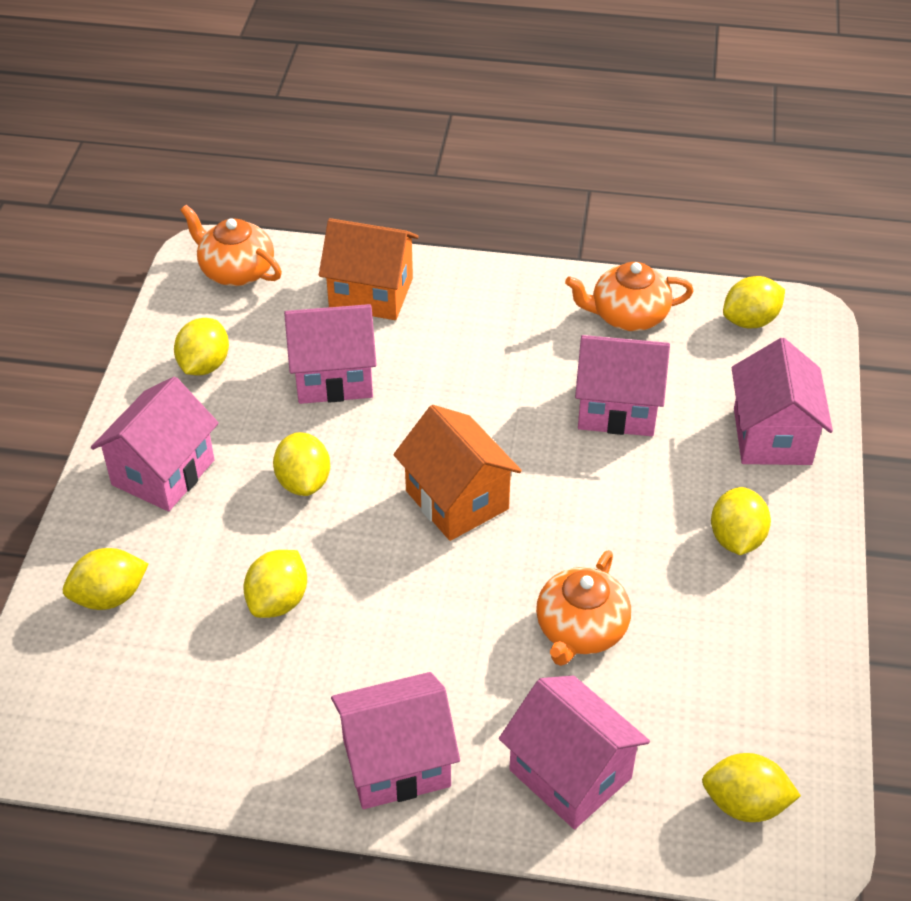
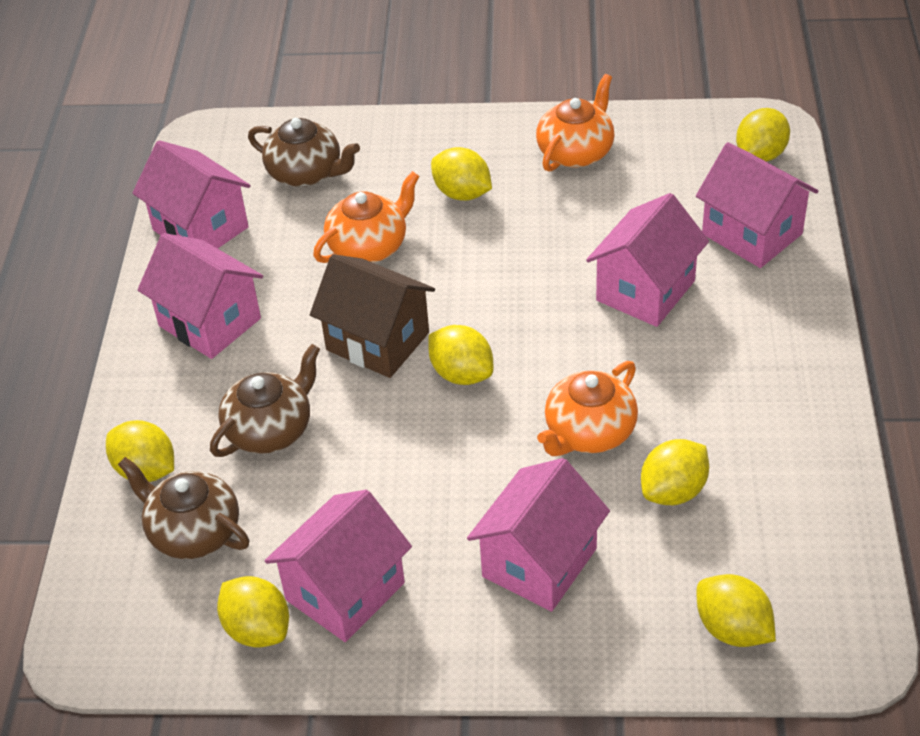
brown house: 0 -> 1
brown teapot: 0 -> 3
orange house: 2 -> 0

